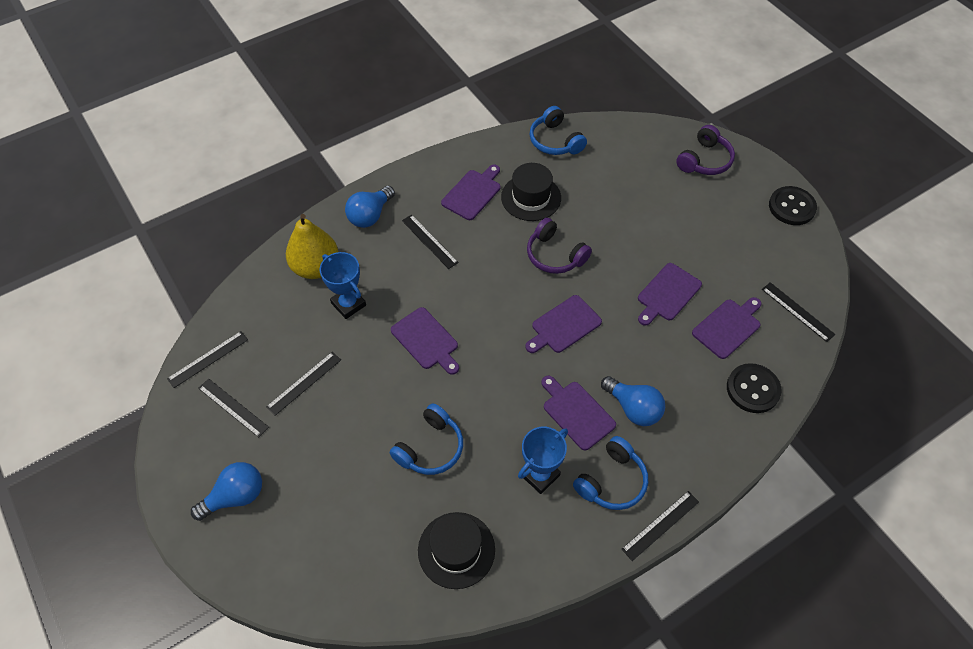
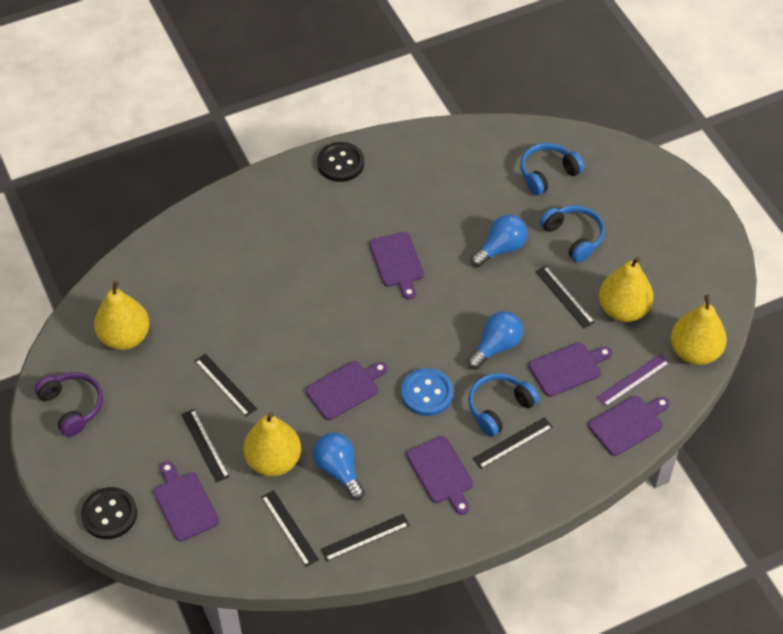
black hat: 2 -> 0
blue button: 0 -> 1
blue trophy: 2 -> 0
purple headphones: 2 -> 1
purple ruler: 0 -> 1
yellow pear: 1 -> 4

